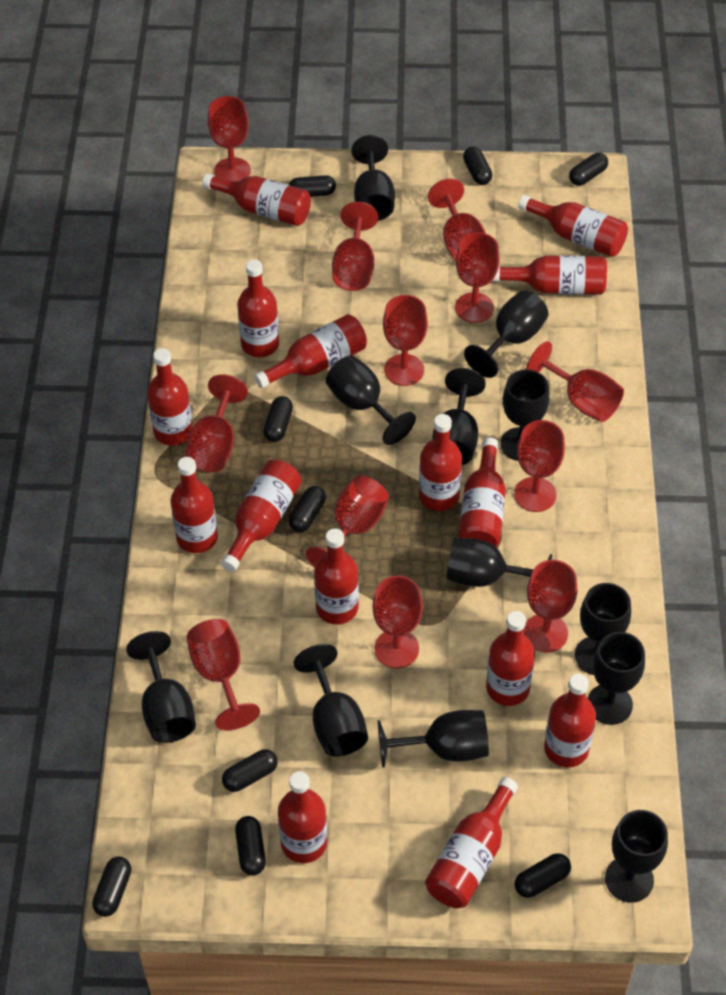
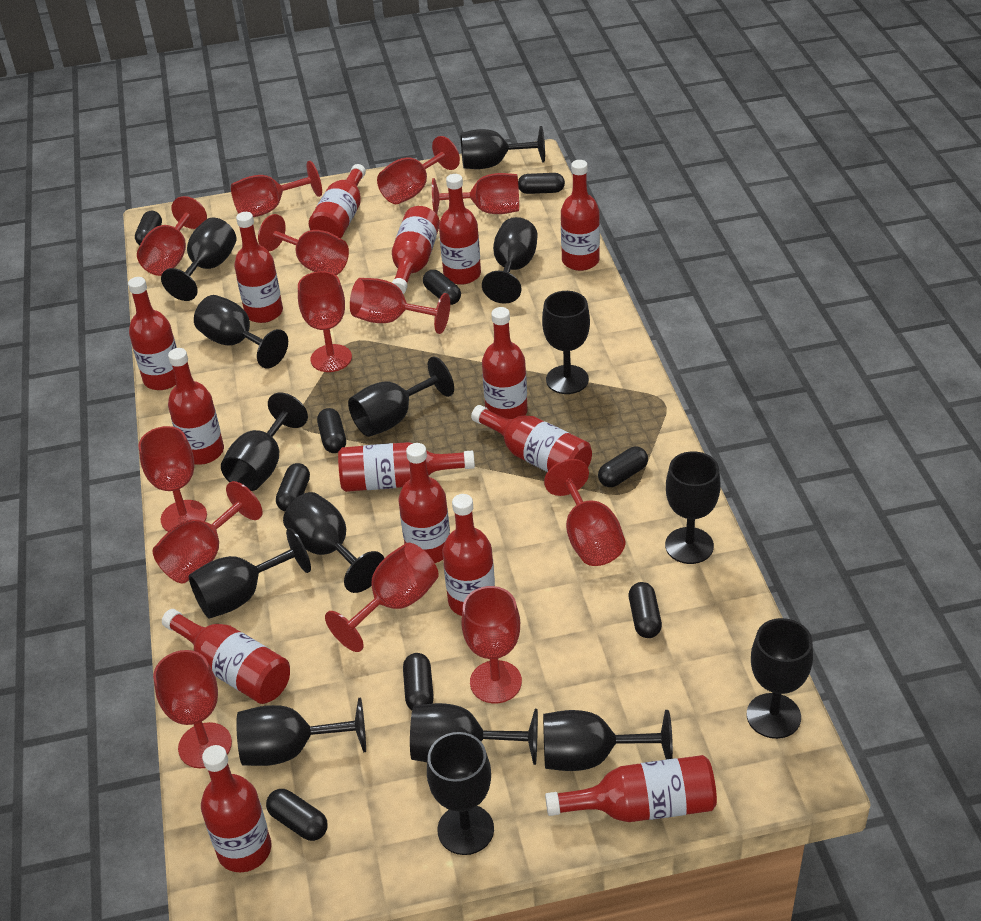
black goblet: 12 -> 15
red goblet: 12 -> 13

